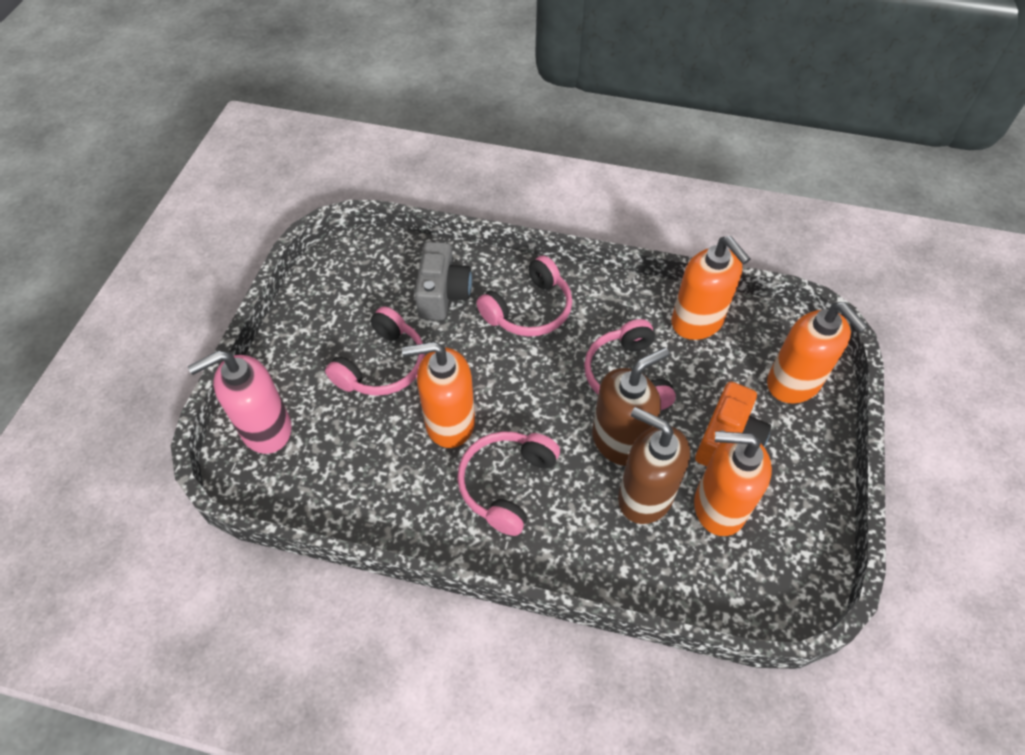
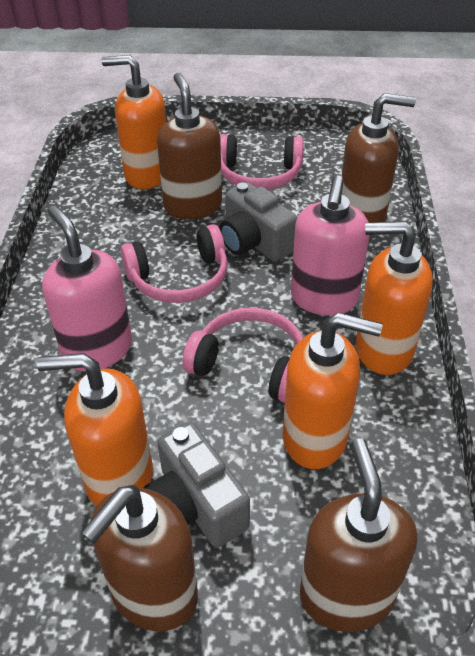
brown soap dispenser: 2 -> 4
grey camera: 1 -> 2
orange camera: 1 -> 0
pink headphones: 4 -> 3
pink soap dispenser: 1 -> 2

